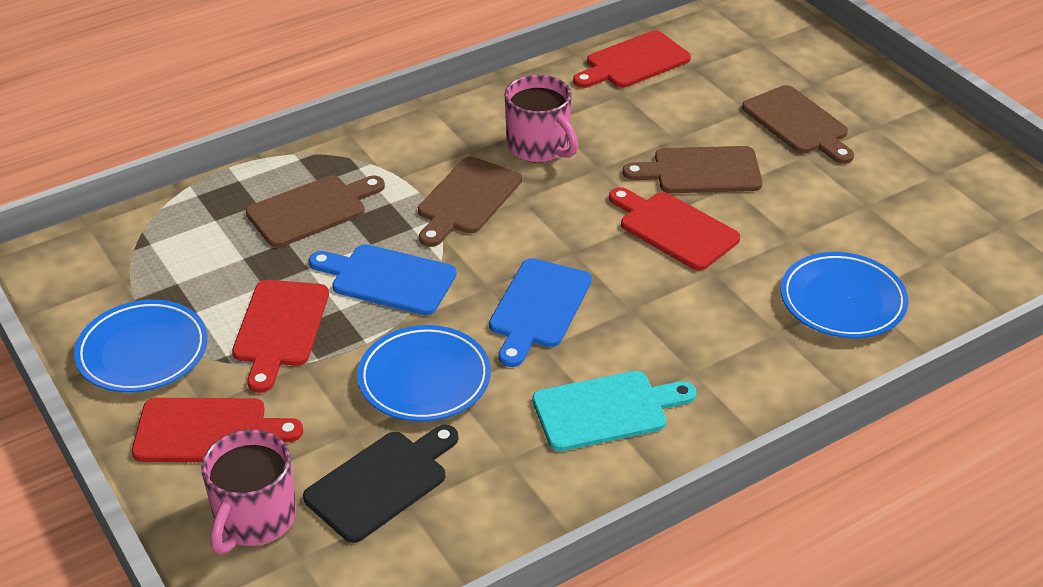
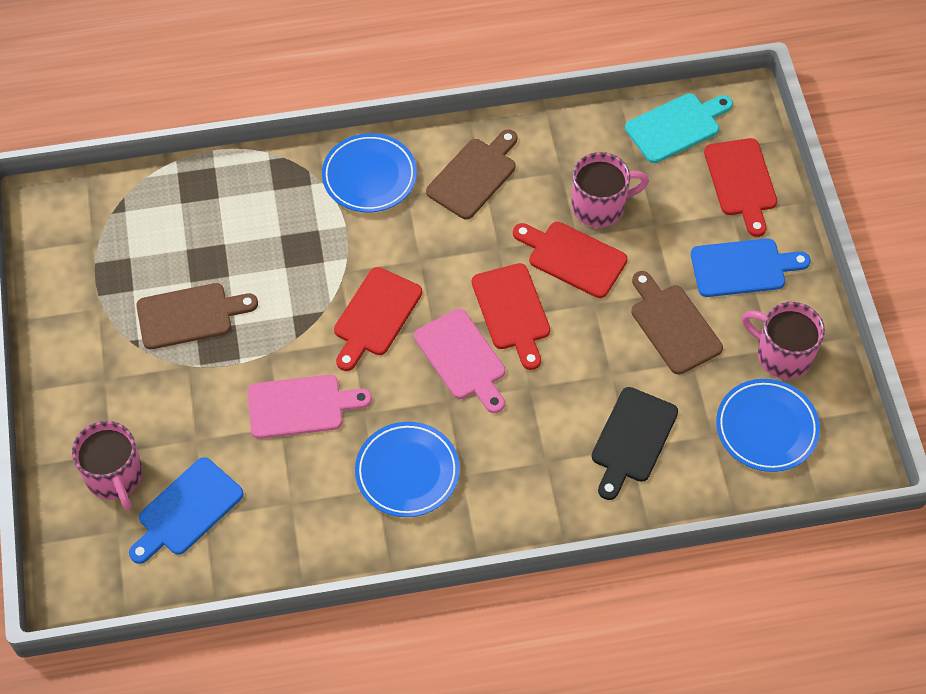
brown cutting board: 4 -> 3
pink cutting board: 0 -> 2
pink mug: 2 -> 3

